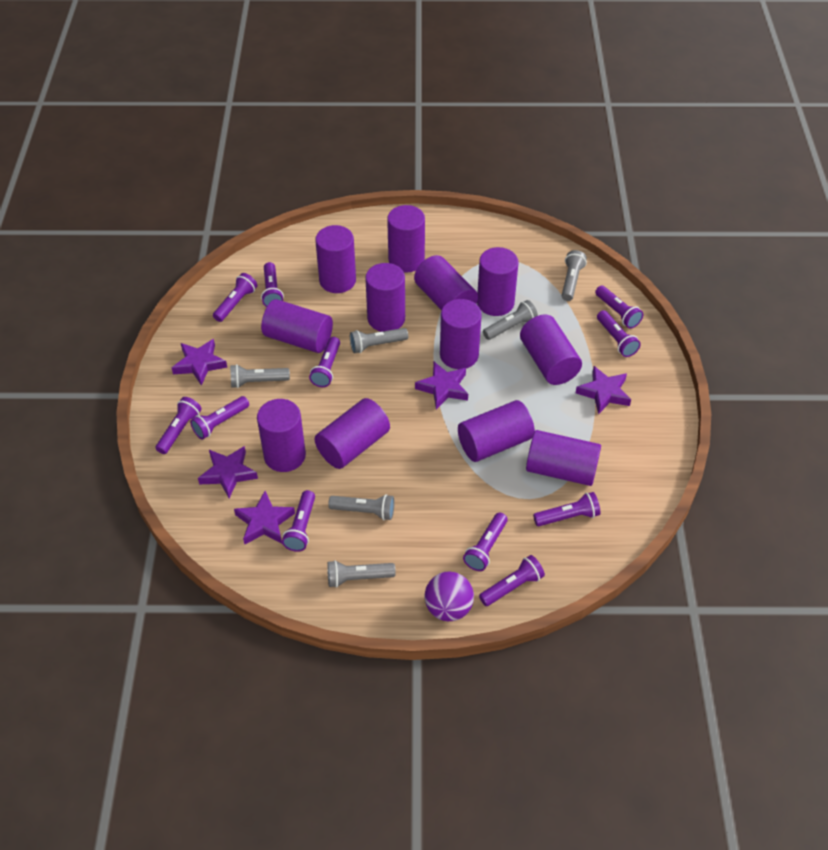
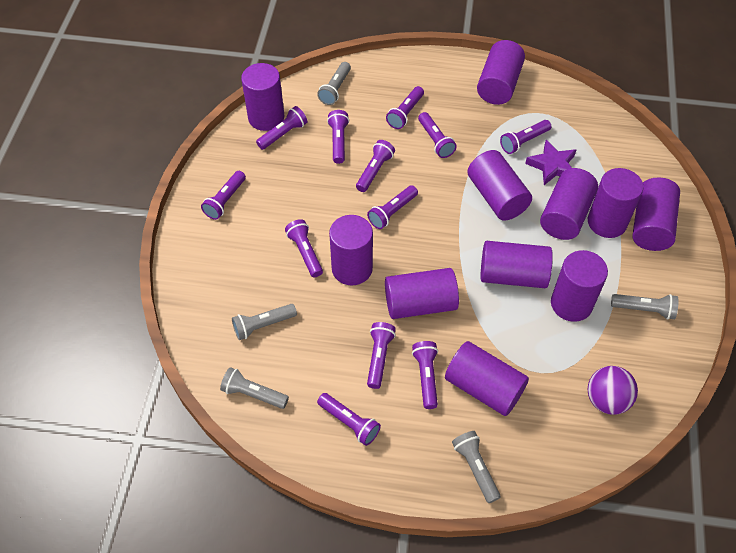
grey flashlight: 6 -> 5
purple cylinder: 12 -> 11
purple flashlight: 11 -> 12
purple star: 5 -> 1

